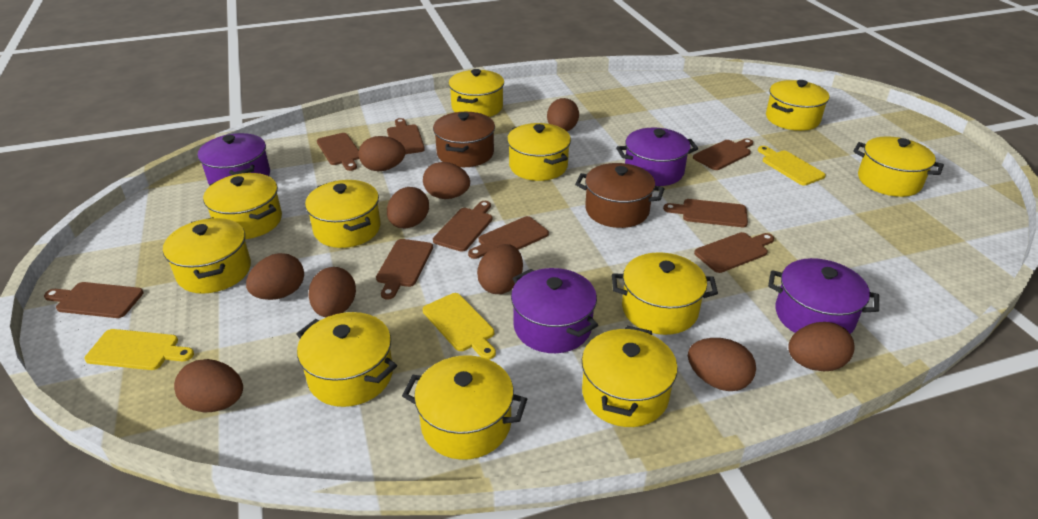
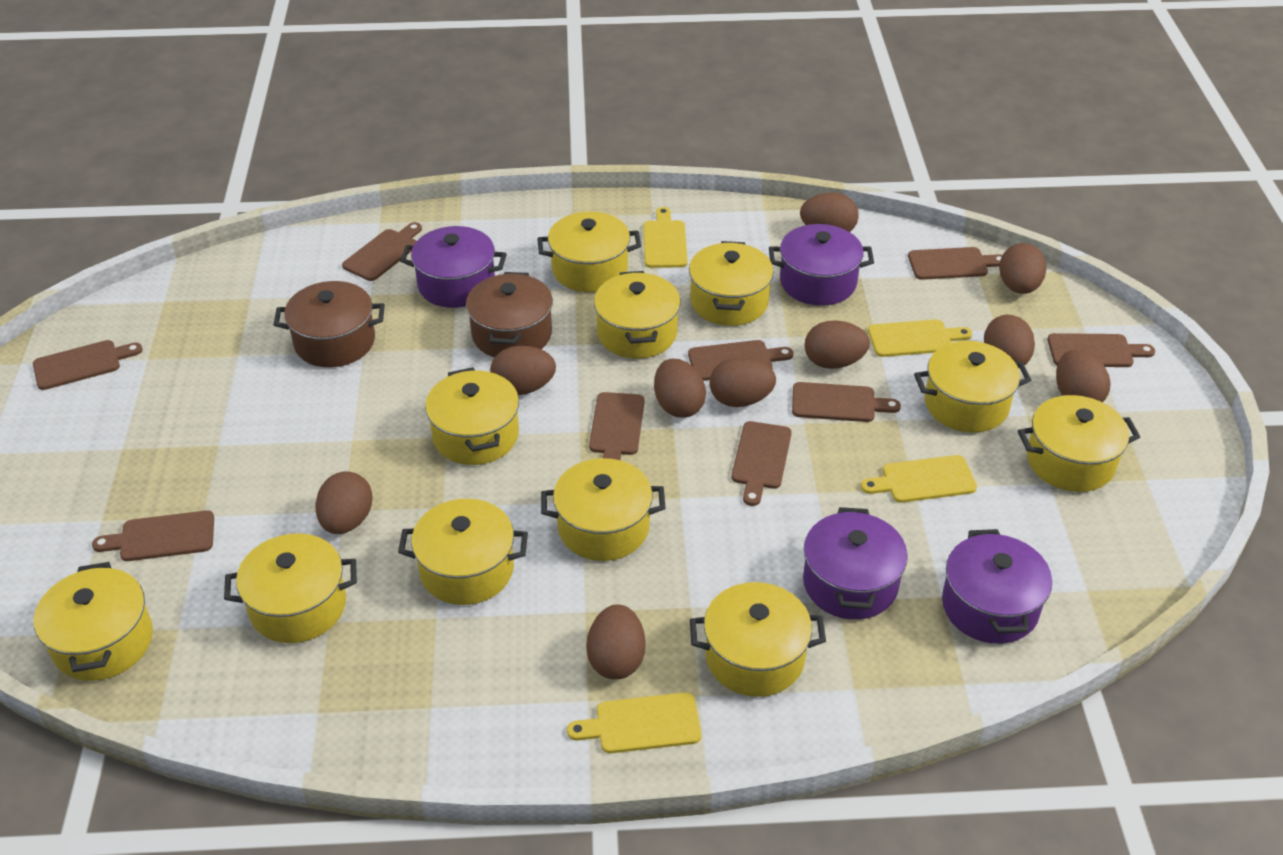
yellow cutting board: 3 -> 4

